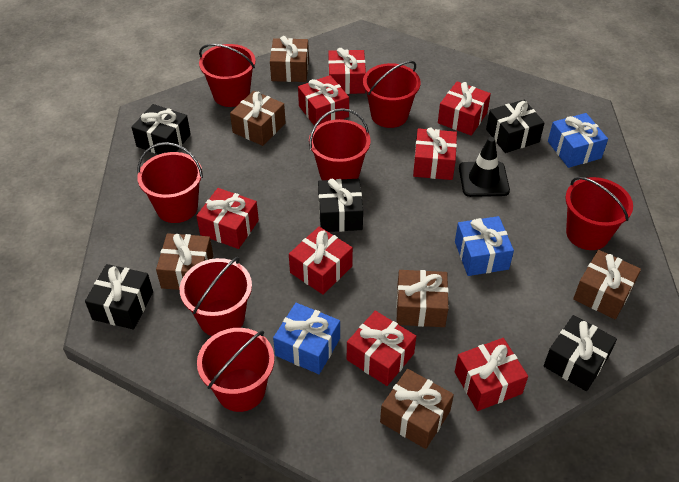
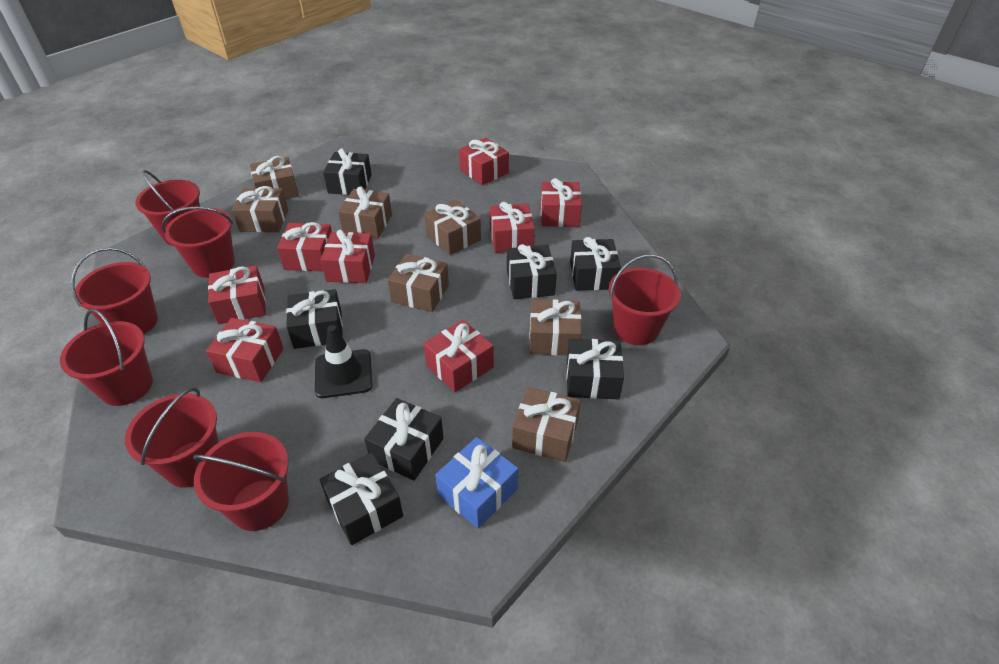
black gift: 5 -> 7
blue gift: 3 -> 1
brown gift: 6 -> 7

